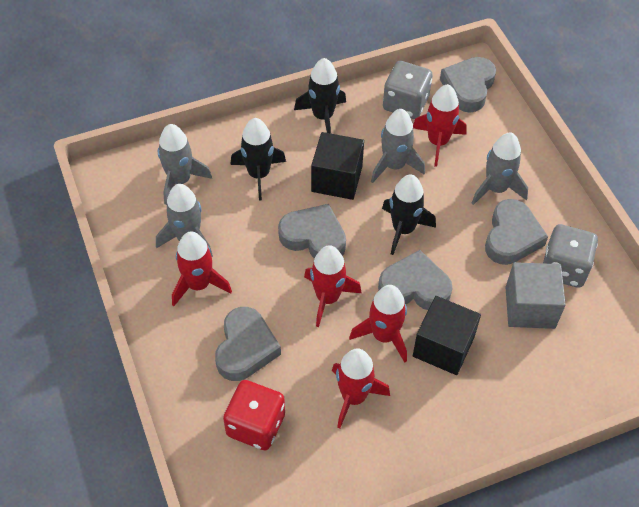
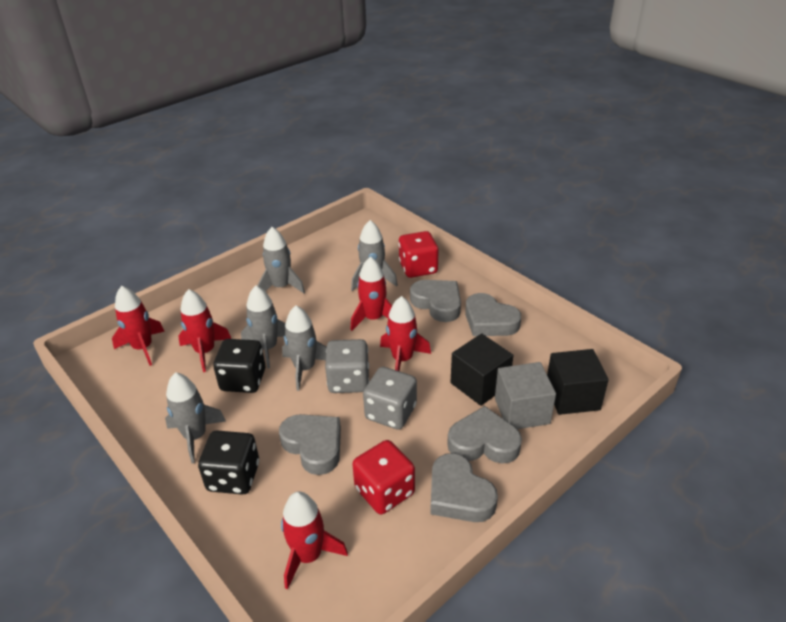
black dice: 0 -> 2
black rocket: 3 -> 0
grey rocket: 4 -> 5
red dice: 1 -> 2

